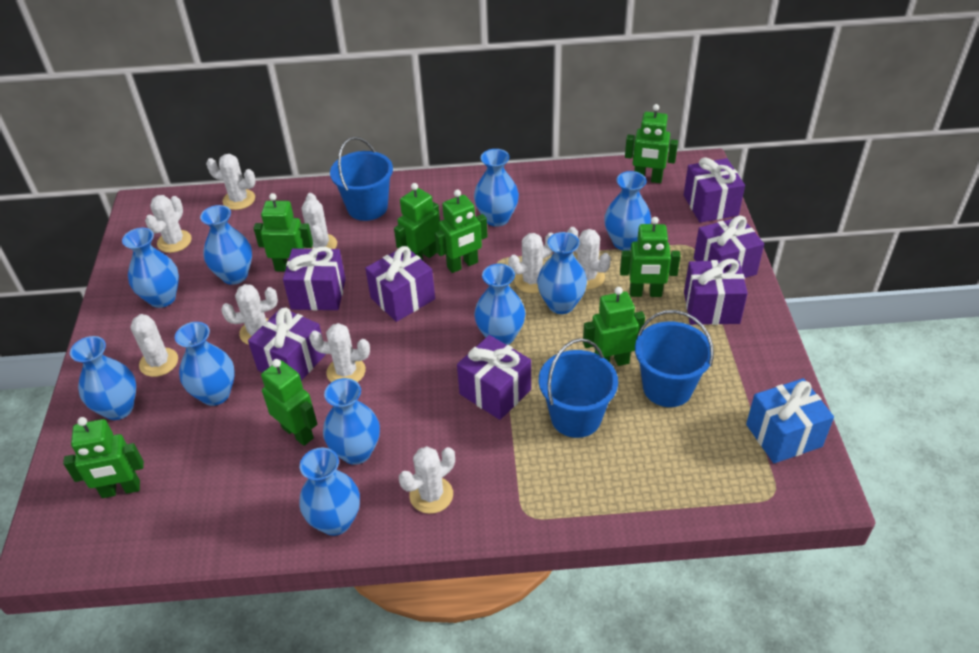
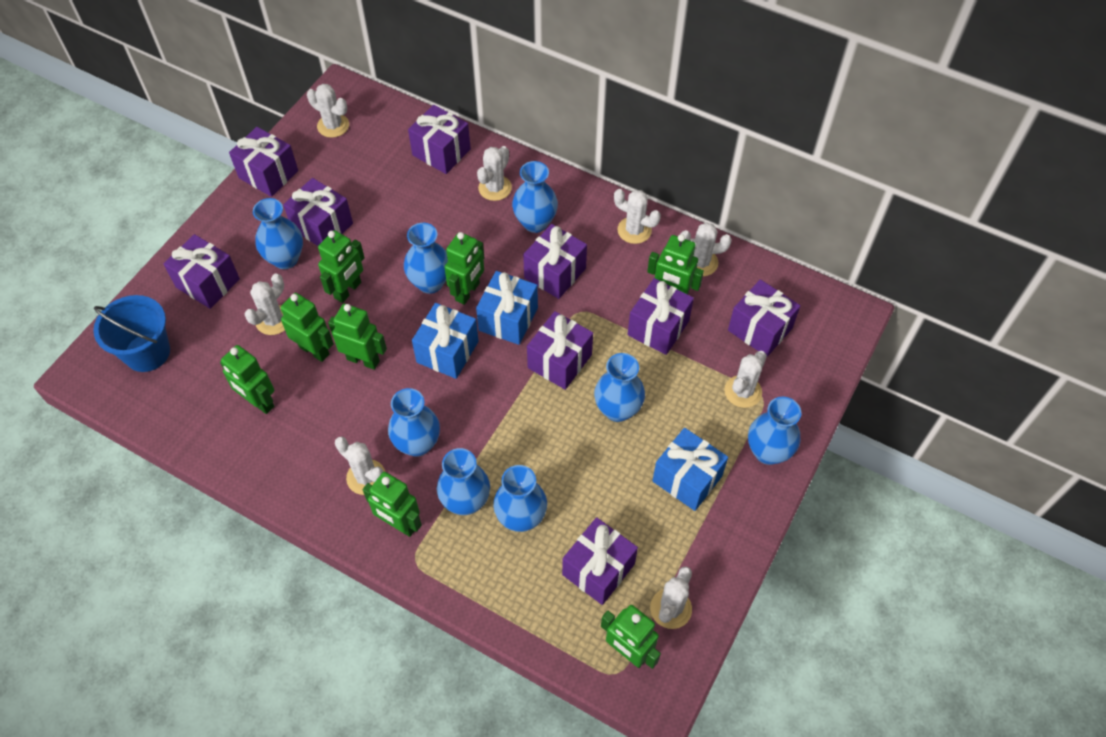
blue bucket: 3 -> 1
blue gift: 1 -> 3
blue vase: 10 -> 8
purple gift: 7 -> 9
white cactus: 9 -> 8

